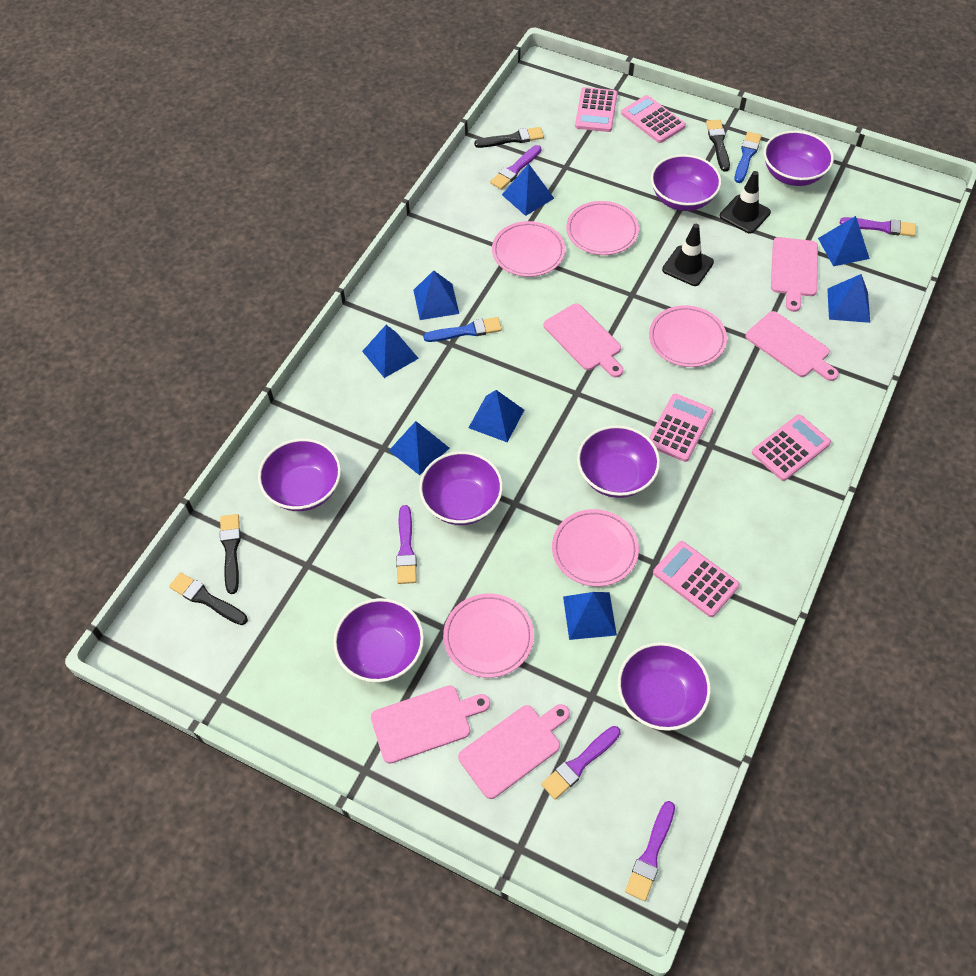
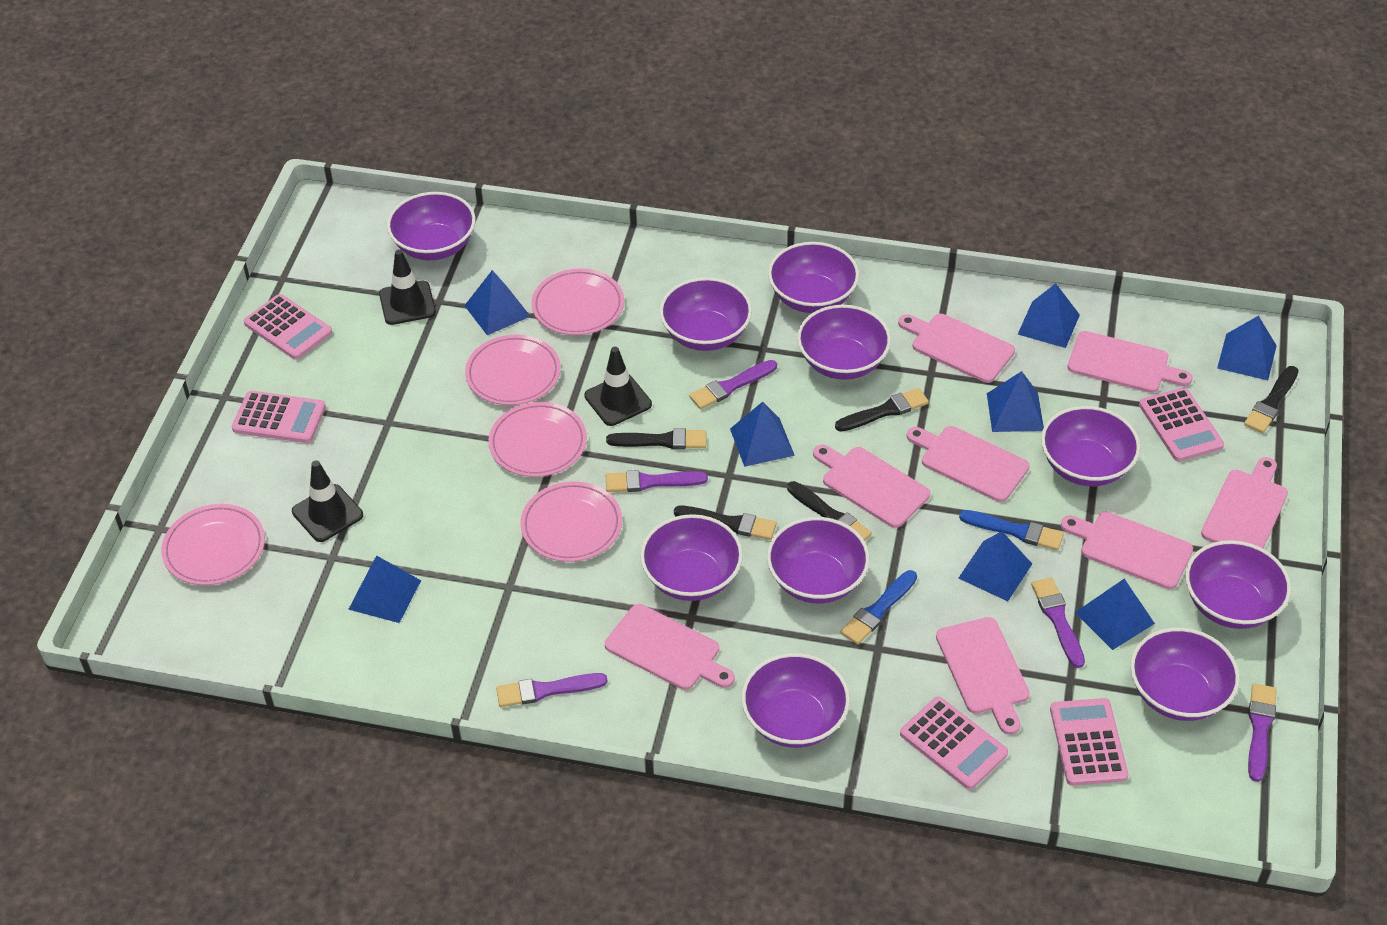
black brush: 4 -> 5
black traffic cone: 2 -> 3
pink cutting board: 5 -> 8
purple bowl: 7 -> 10

